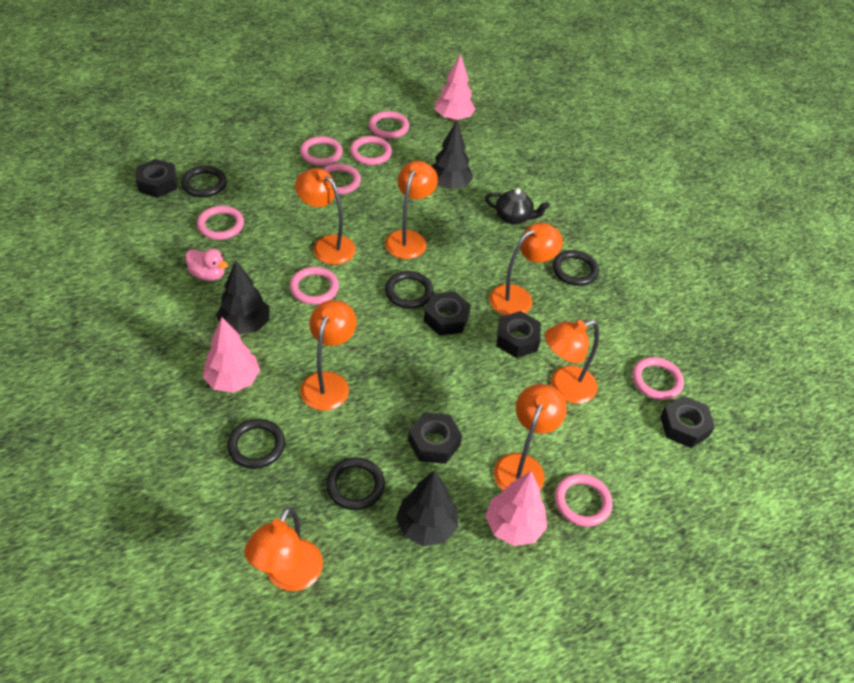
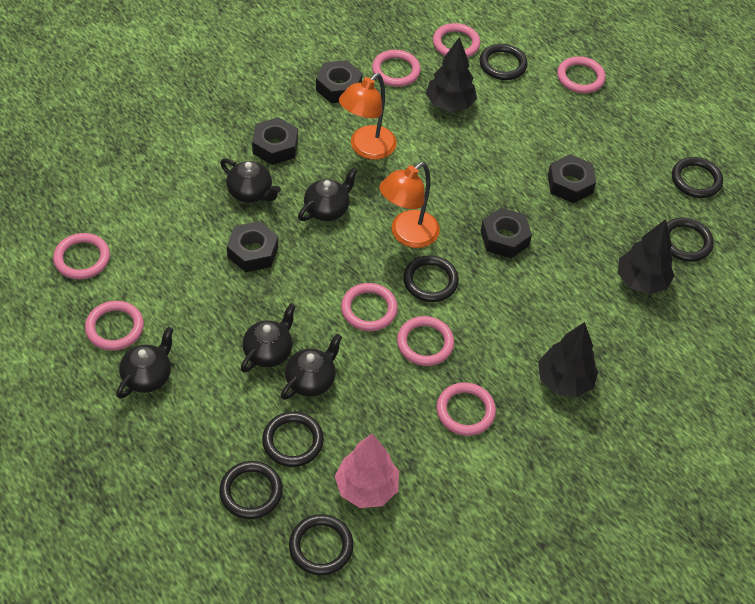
black ring: 5 -> 7
black teapot: 1 -> 5
orange lamp: 7 -> 2
pink duck: 1 -> 0
pink tree: 3 -> 1

